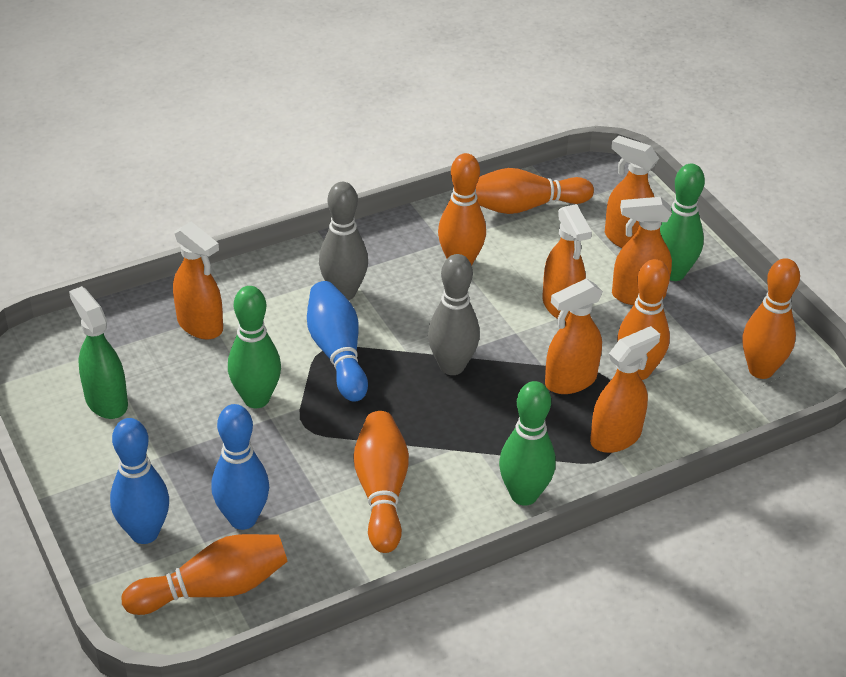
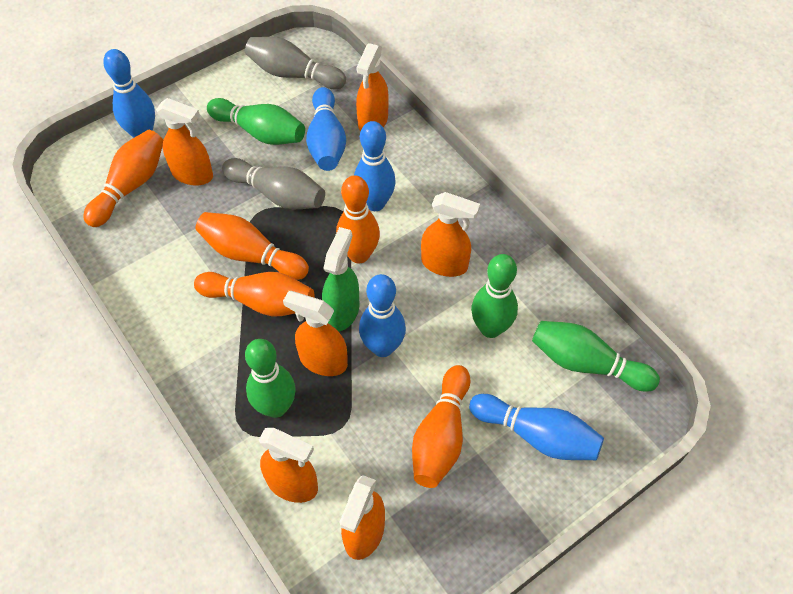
blue bowling pin: 3 -> 5
green bowling pin: 3 -> 4
orange bowling pin: 6 -> 5

